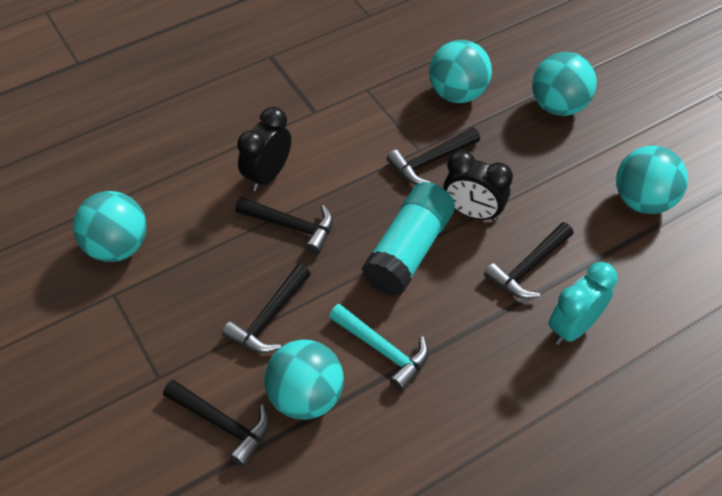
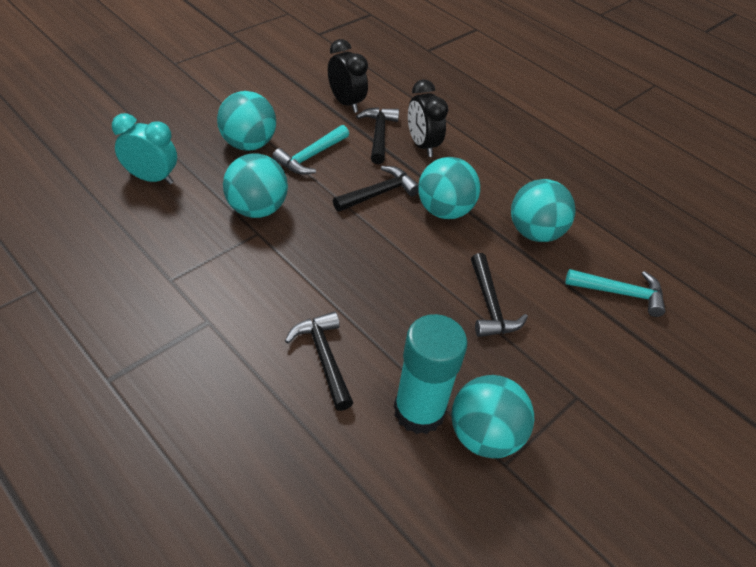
black hammer: 5 -> 4
turquoise hammer: 1 -> 2

